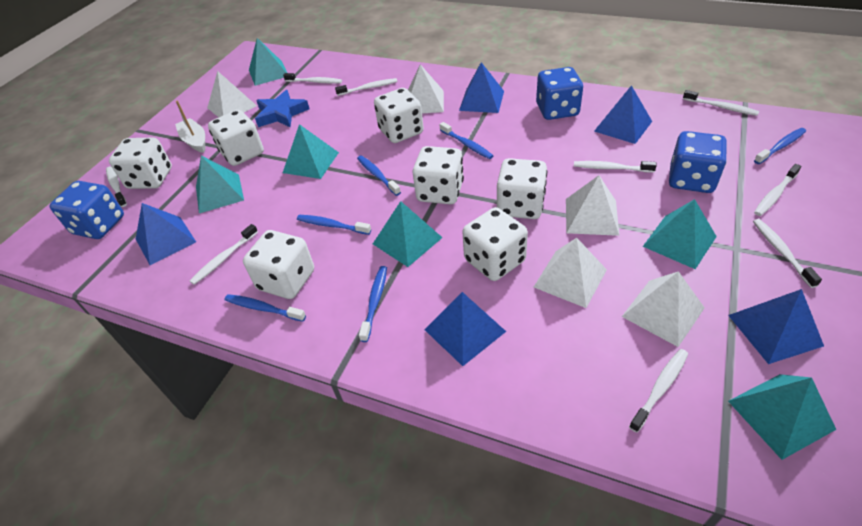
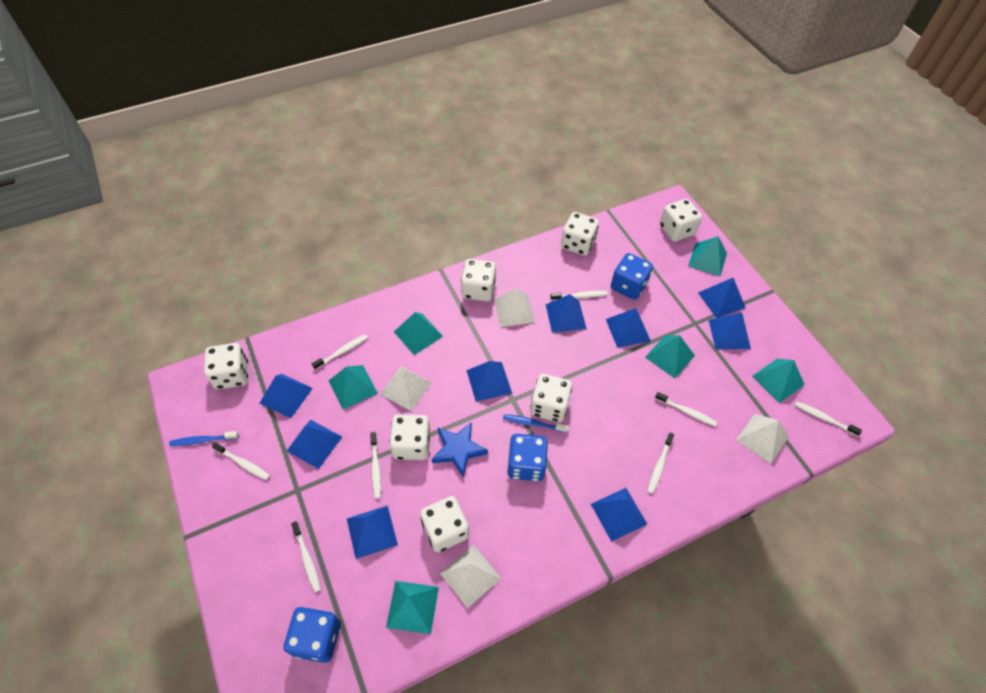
blue pyramid: 5 -> 9
blue toothbrush: 6 -> 2
white boat: 1 -> 0
white pyramid: 5 -> 4
white toothbrush: 9 -> 8

